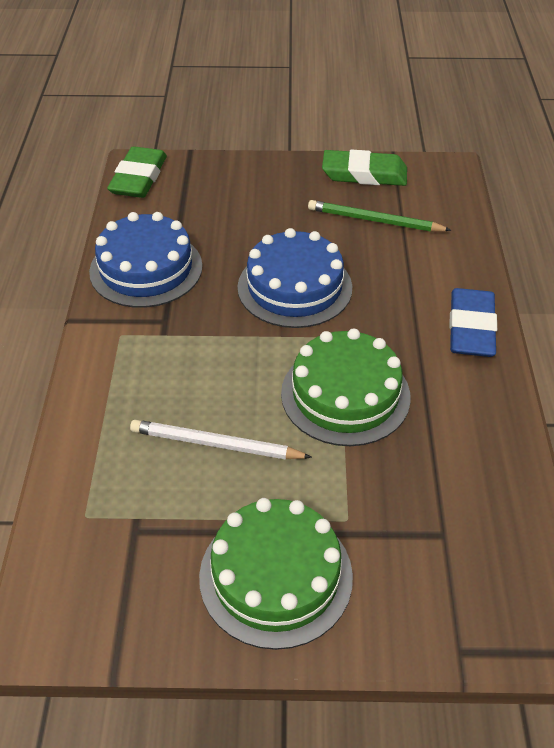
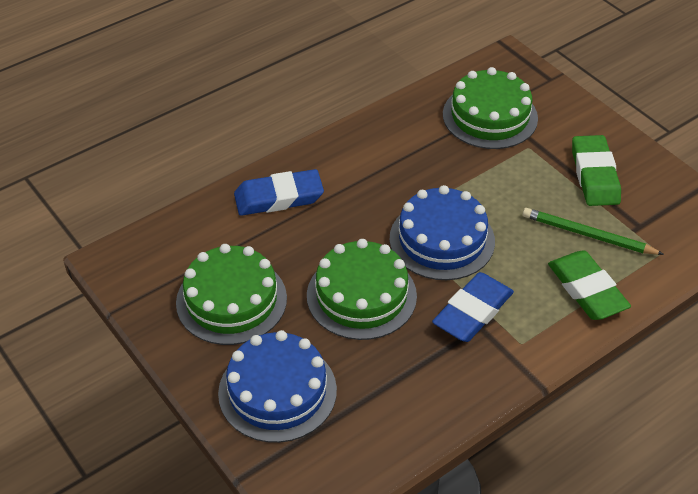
blue eraser: 1 -> 2
green cake: 2 -> 3
white pencil: 1 -> 0

